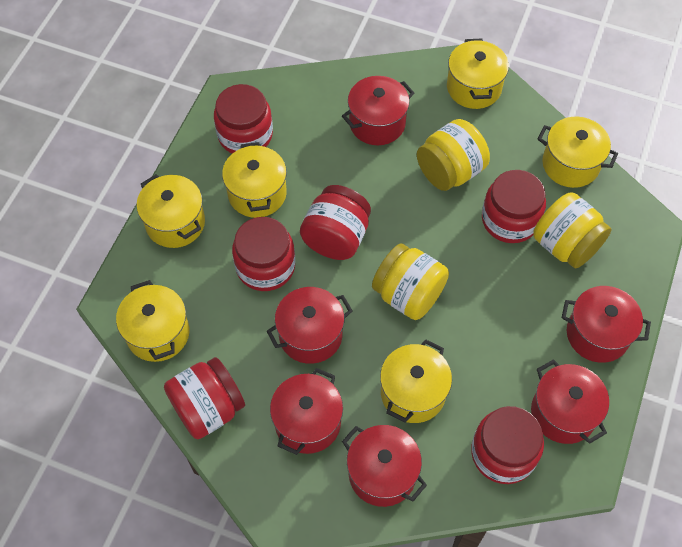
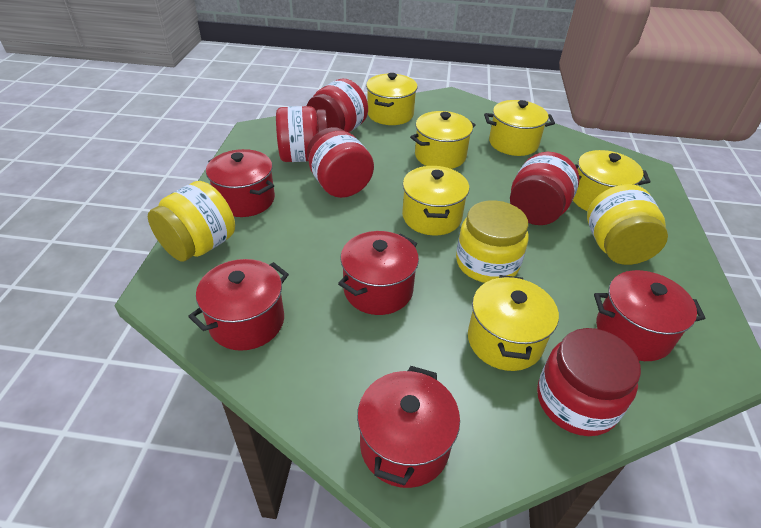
red jar: 6 -> 5
red pot: 6 -> 5

